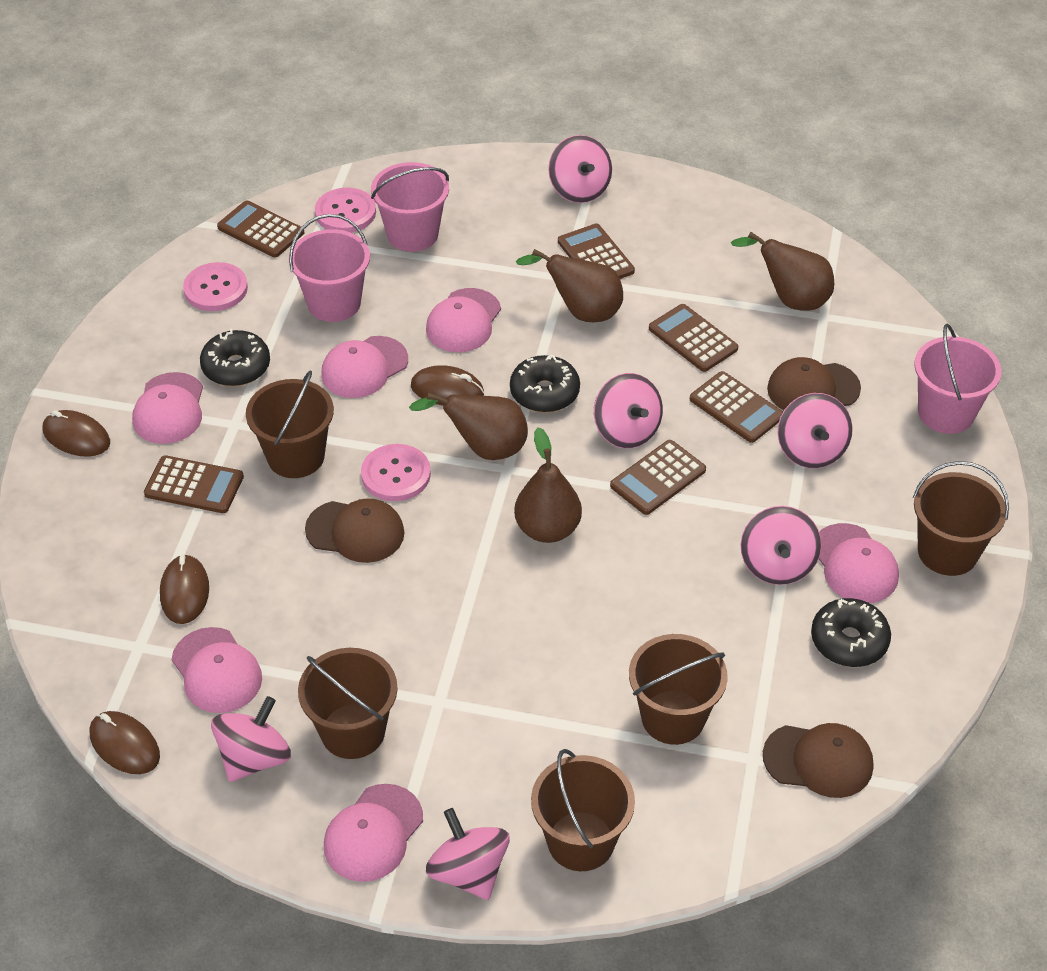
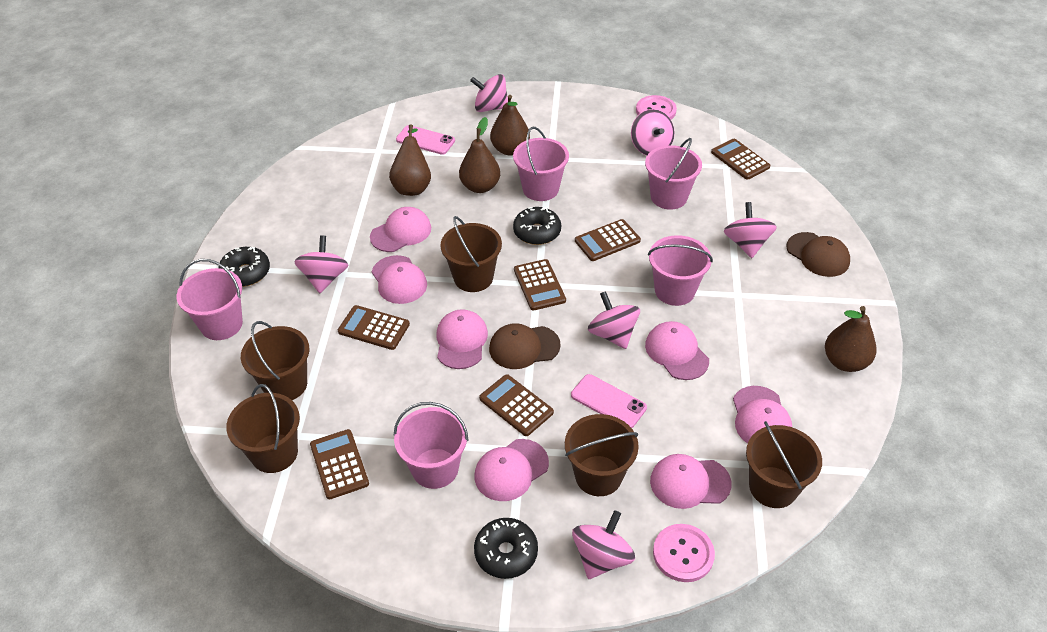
brown cap: 3 -> 2
brown mouse: 4 -> 0
pink bucket: 3 -> 5
pink button: 3 -> 2
pink cap: 6 -> 7
pink phone: 0 -> 2

